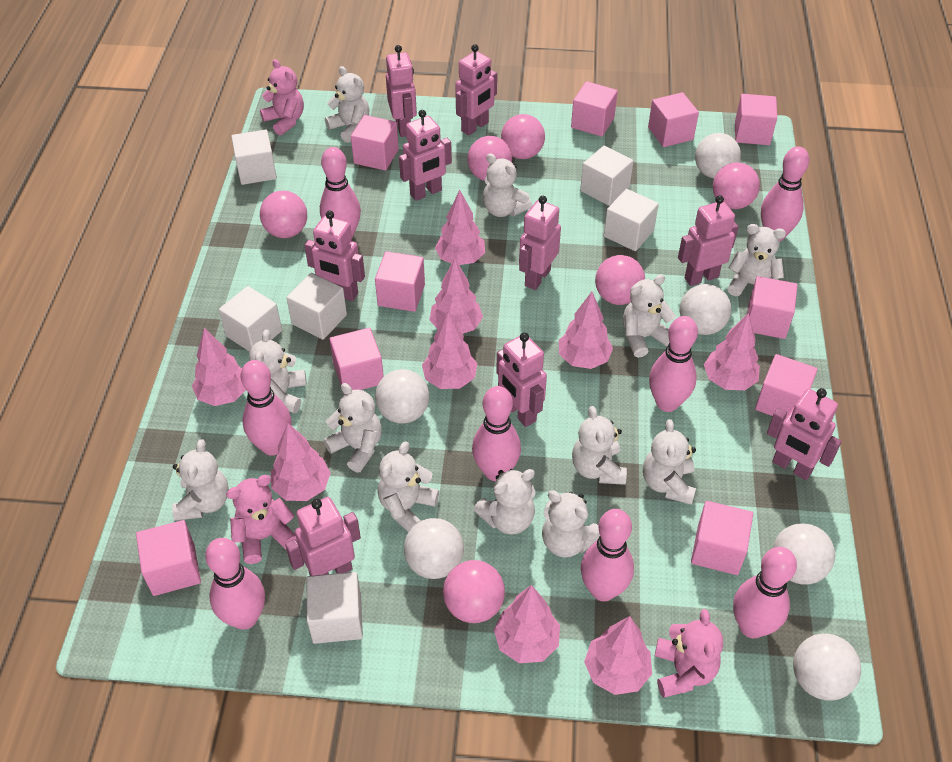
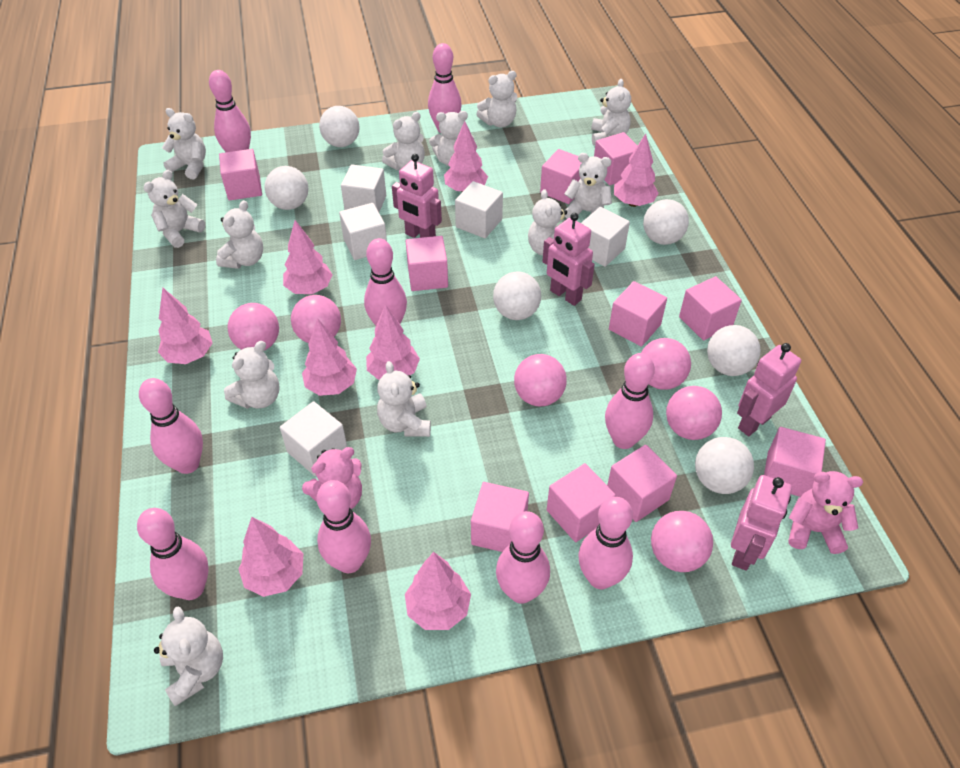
pink bowling pin: 8 -> 9
pink robot: 9 -> 4
pink teddy bear: 3 -> 2
pink tree: 9 -> 8
white cube: 6 -> 5

